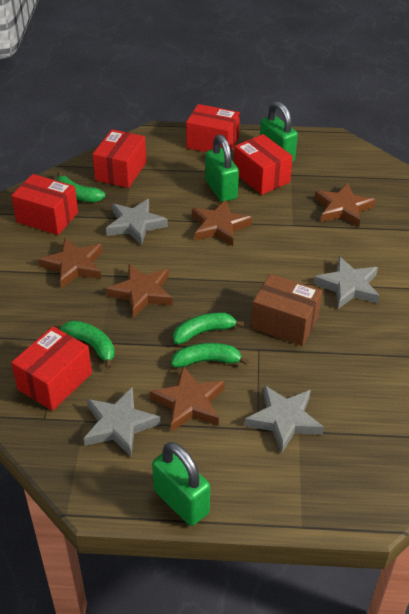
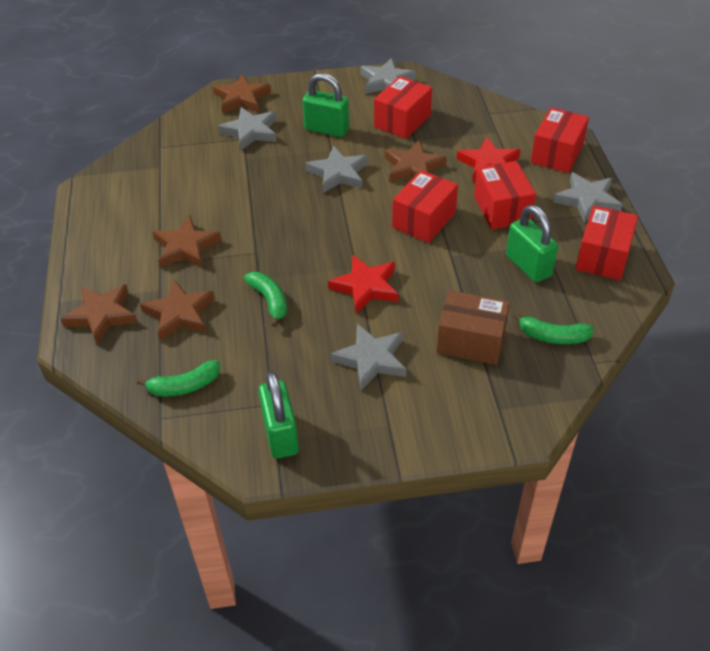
green banana: 4 -> 3
grey star: 4 -> 5
red star: 0 -> 2

